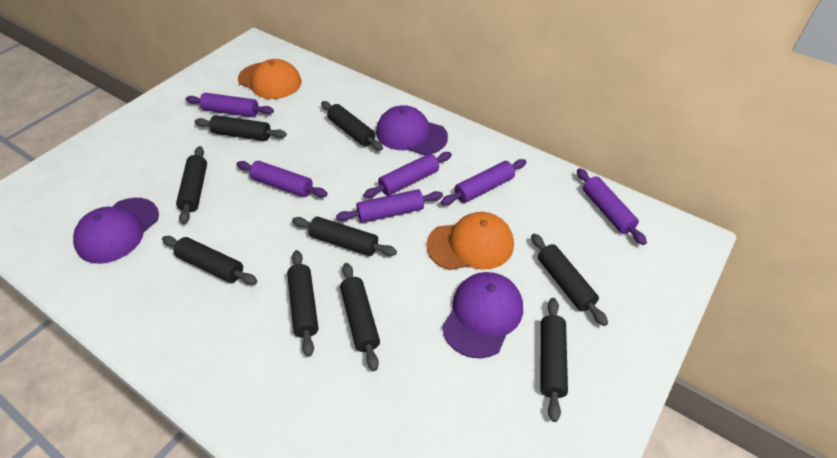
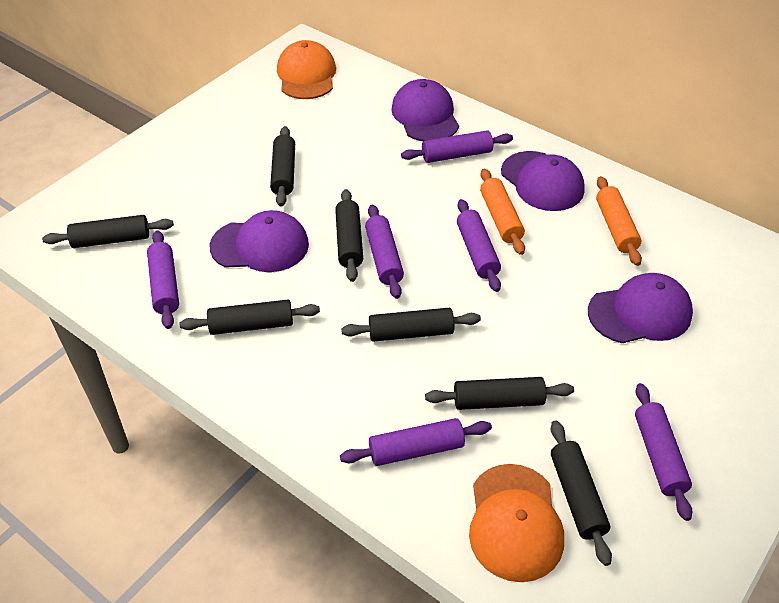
black rolling pin: 9 -> 7
orange rolling pin: 0 -> 2
purple cap: 3 -> 4

